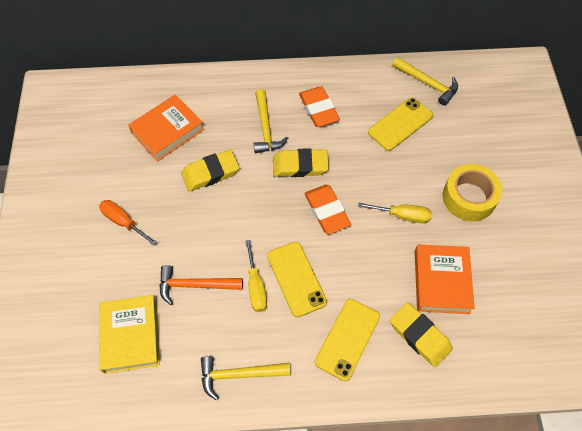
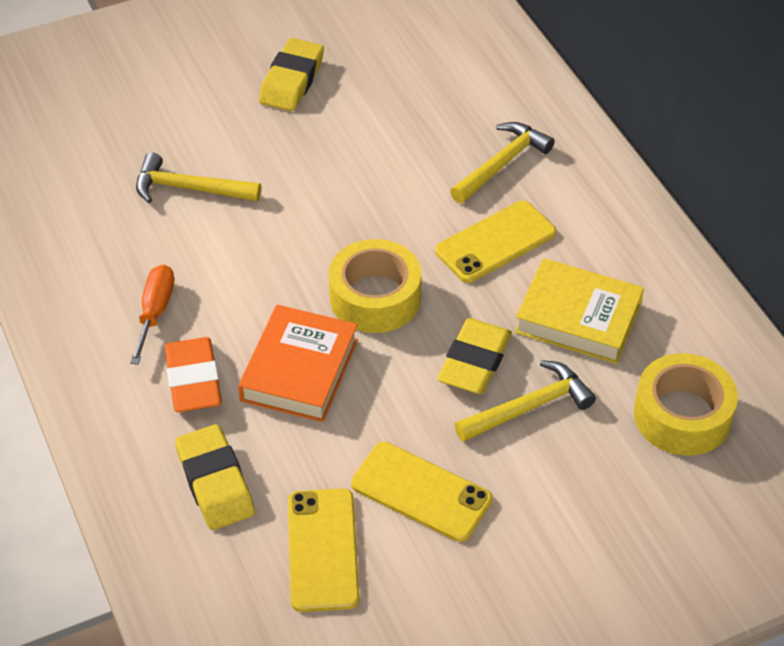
orange book: 2 -> 1
orange eraser: 2 -> 1
orange hammer: 1 -> 0
yellow screwdriver: 2 -> 0
yellow tape: 1 -> 2

